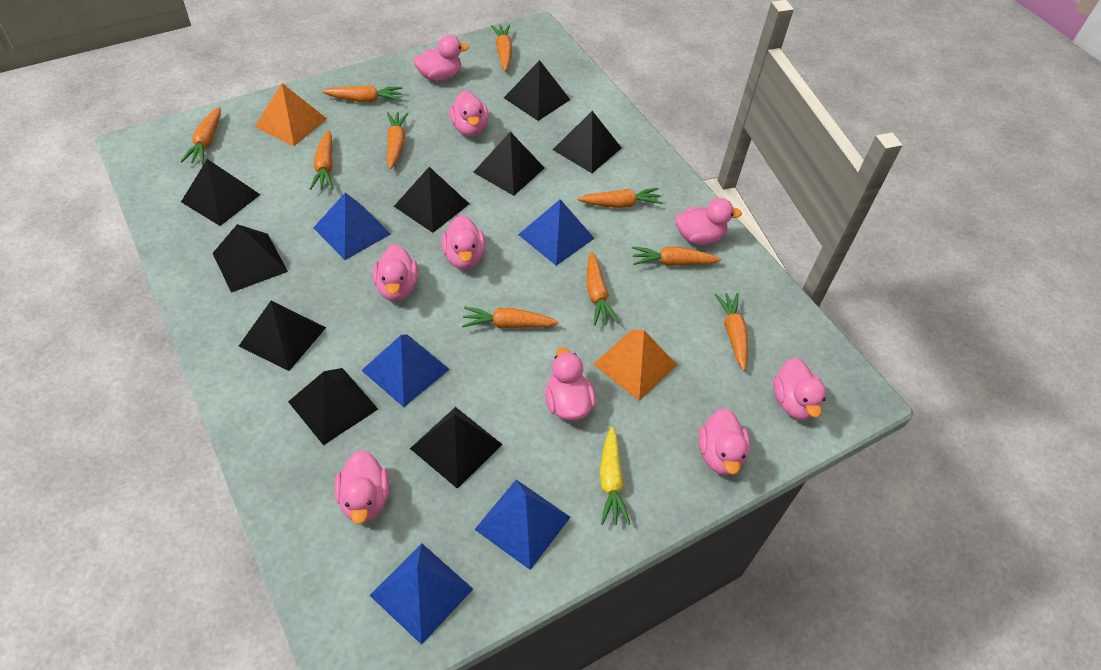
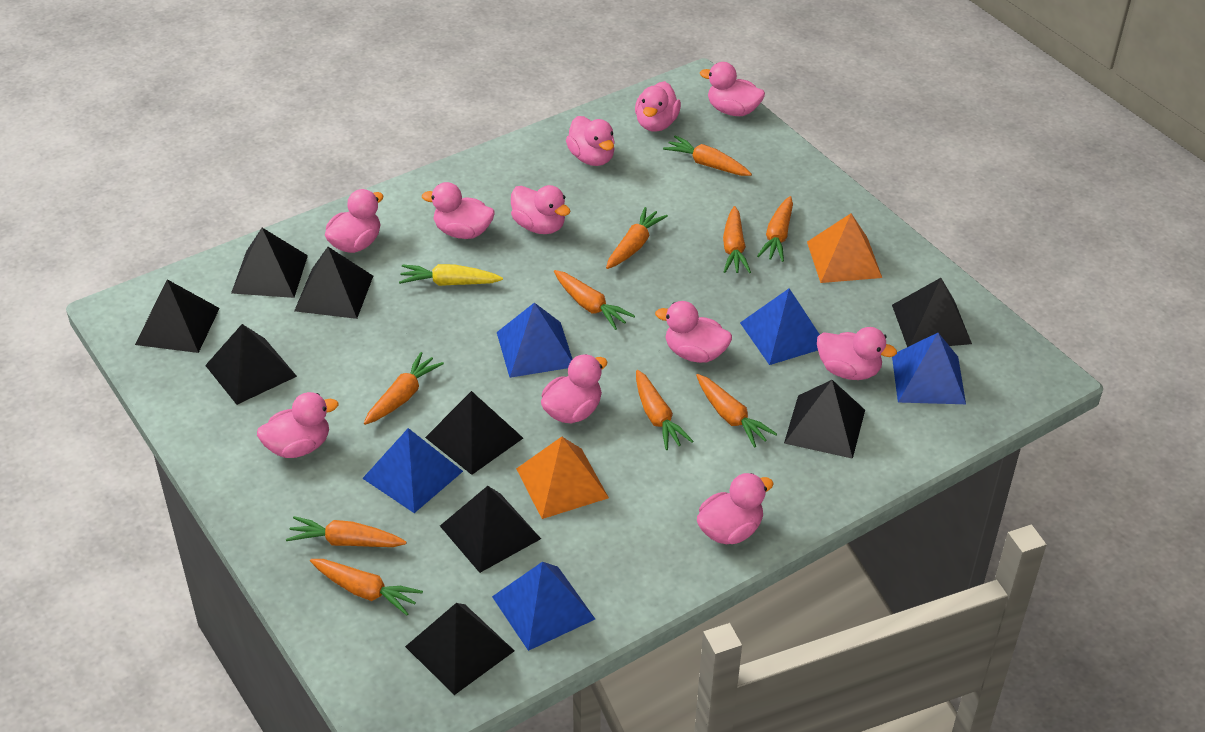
pink duck: 9 -> 11

